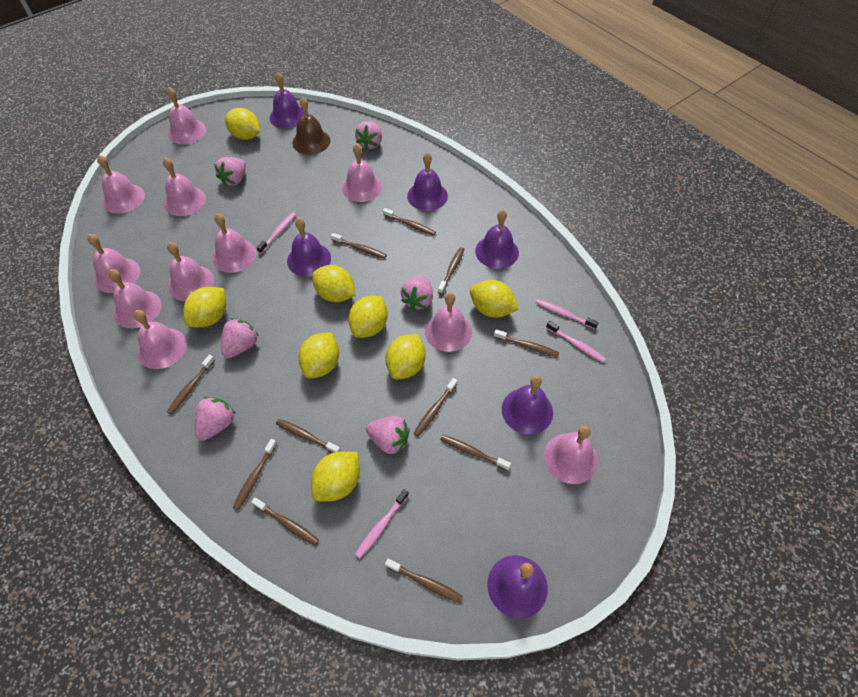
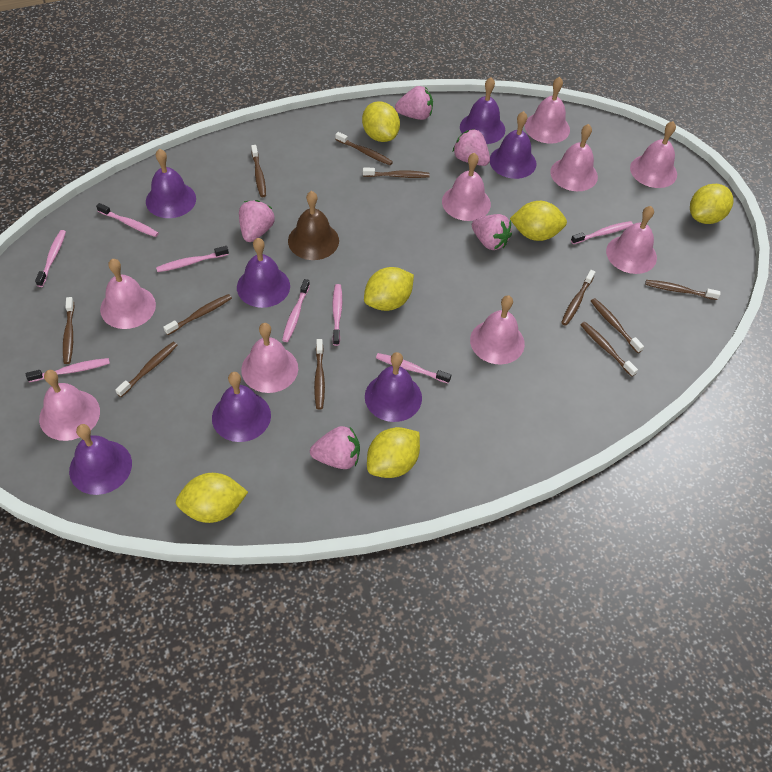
pink bell: 11 -> 9
pink strawberry: 6 -> 5
pink toothbrush: 4 -> 8
purple bell: 6 -> 7
yellow lemon: 8 -> 6

